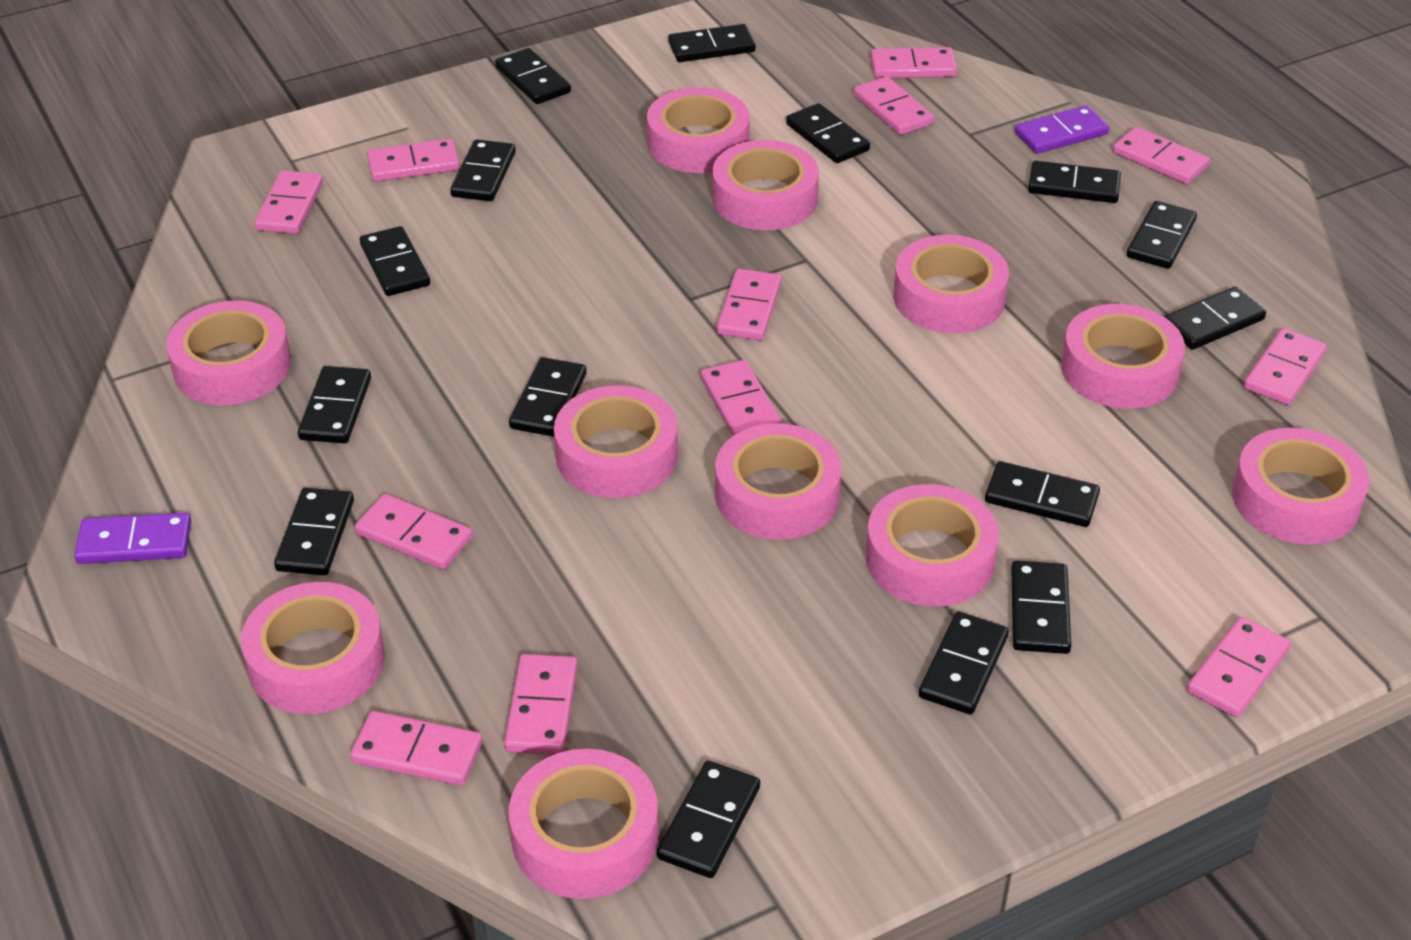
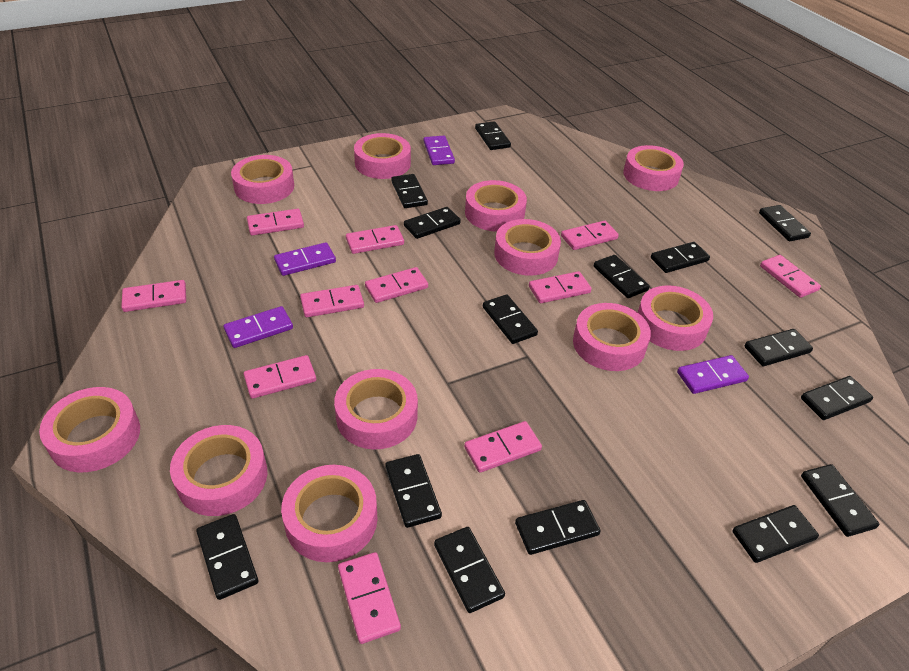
pink domino: 12 -> 11
purple domino: 2 -> 4

